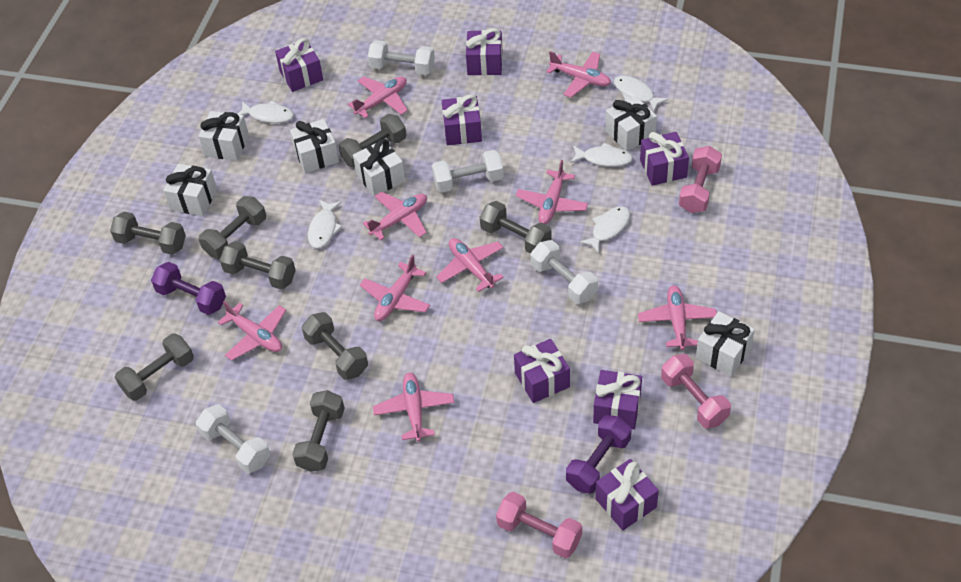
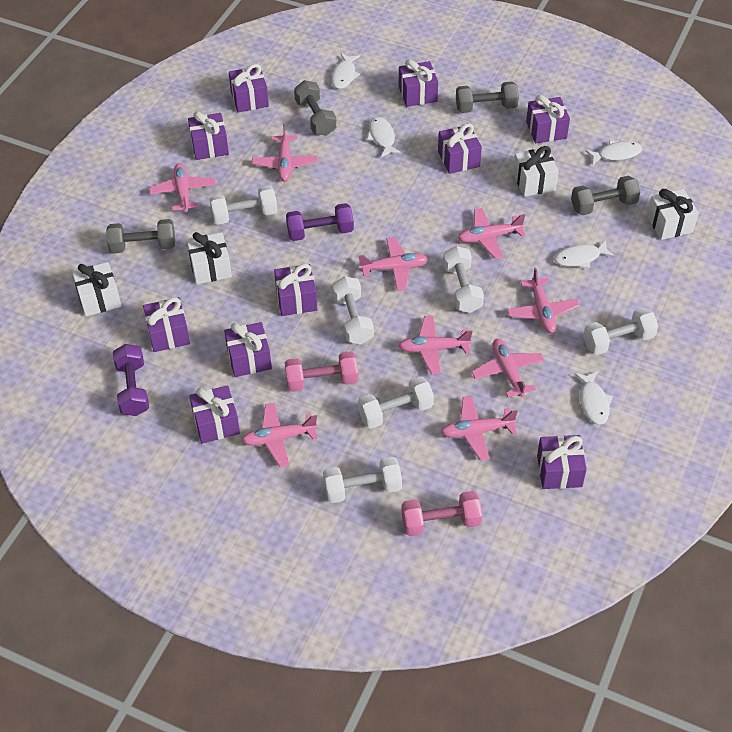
grey dumbbell: 8 -> 4
pink dumbbell: 3 -> 2
purple gift: 7 -> 10
white dumbbell: 4 -> 6
white gift: 6 -> 4

